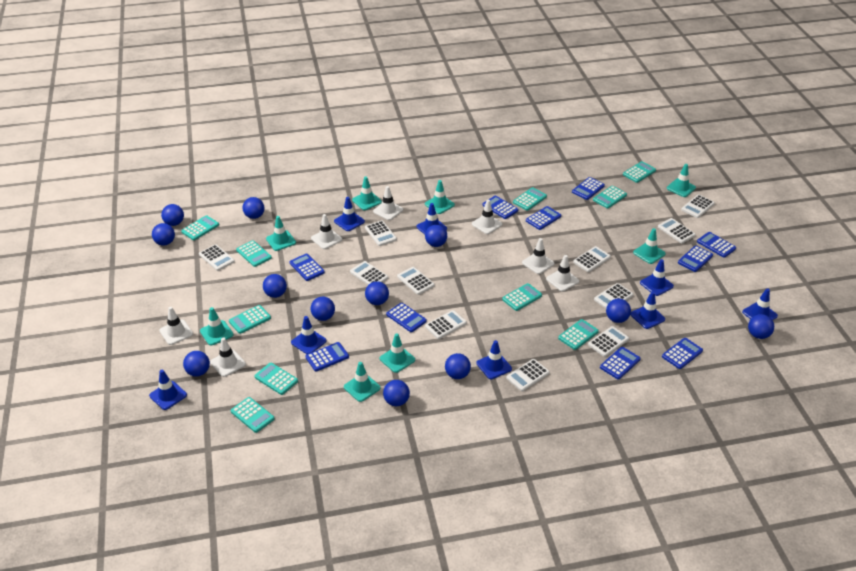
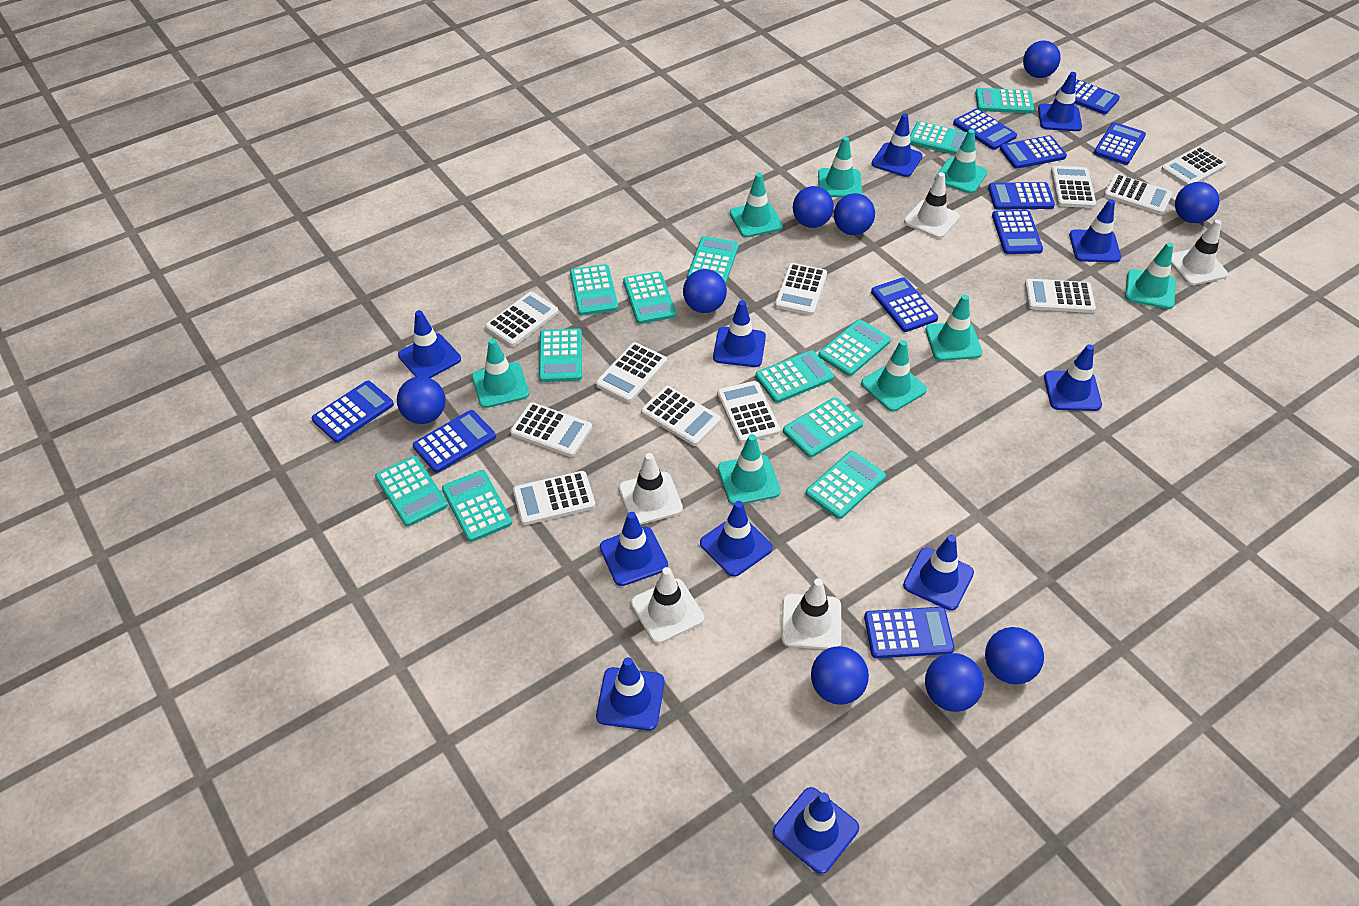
blue ball: 12 -> 9
blue traffic cone: 8 -> 11
turquoise calculator: 10 -> 12
white traffic cone: 7 -> 5

